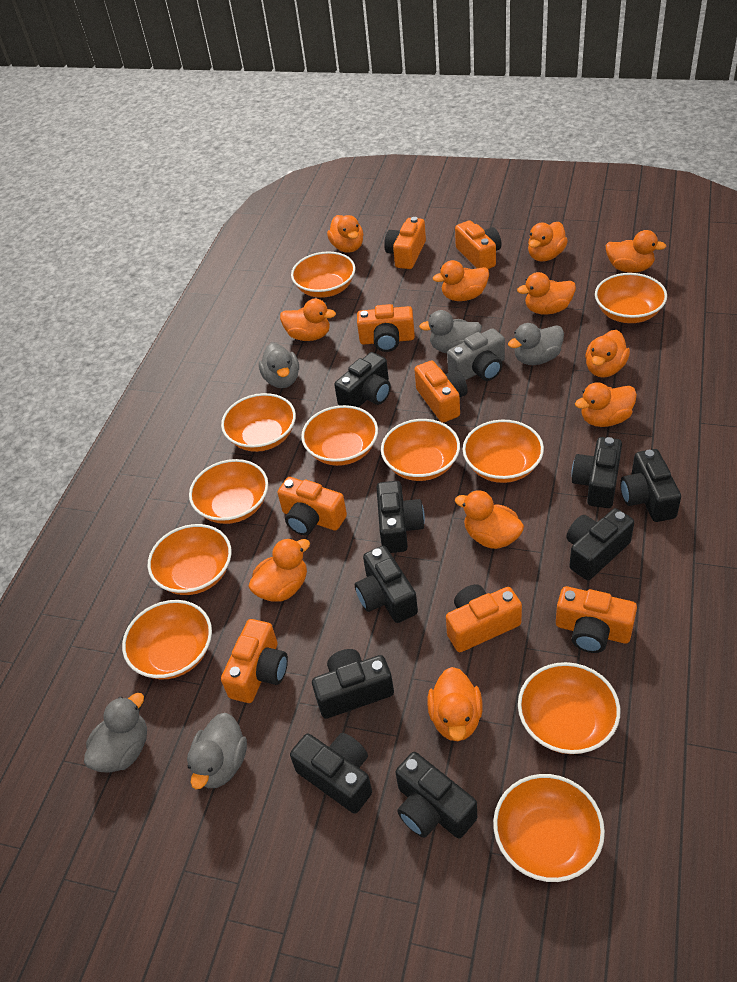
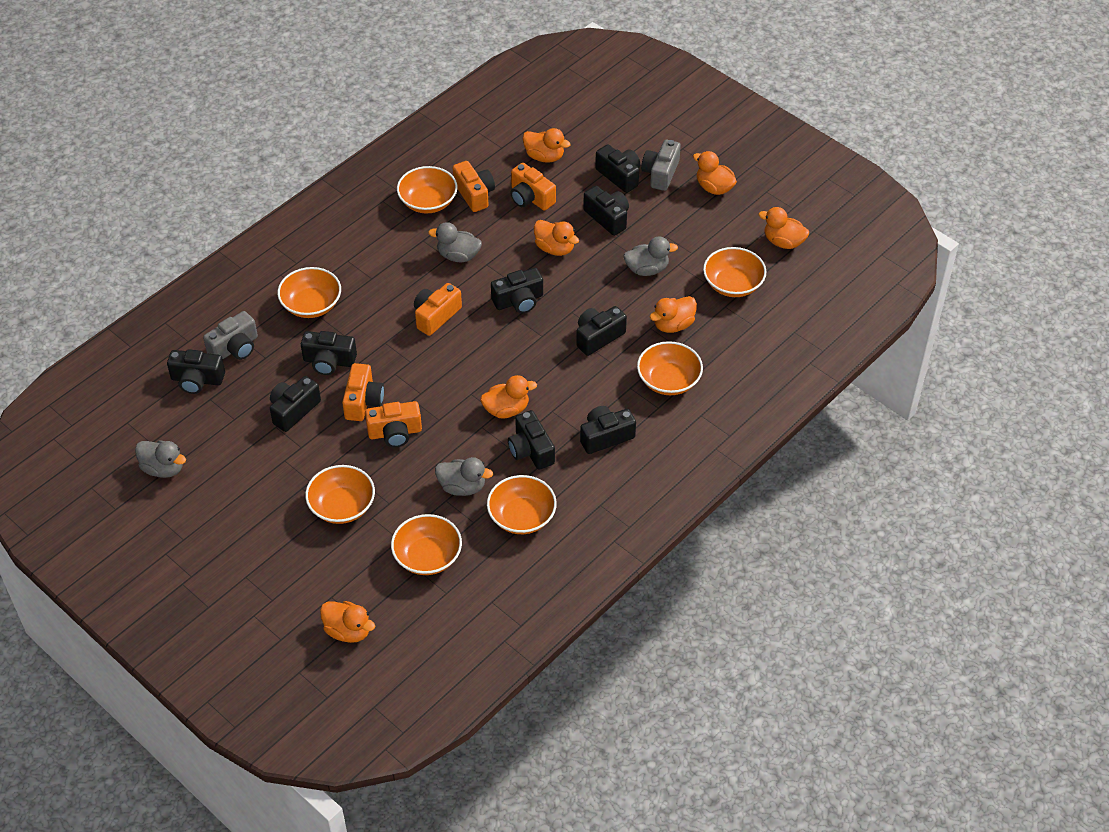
grey camera: 1 -> 2
grey duck: 5 -> 4
orange bowl: 11 -> 7
orange camera: 8 -> 5
orange duck: 11 -> 7

